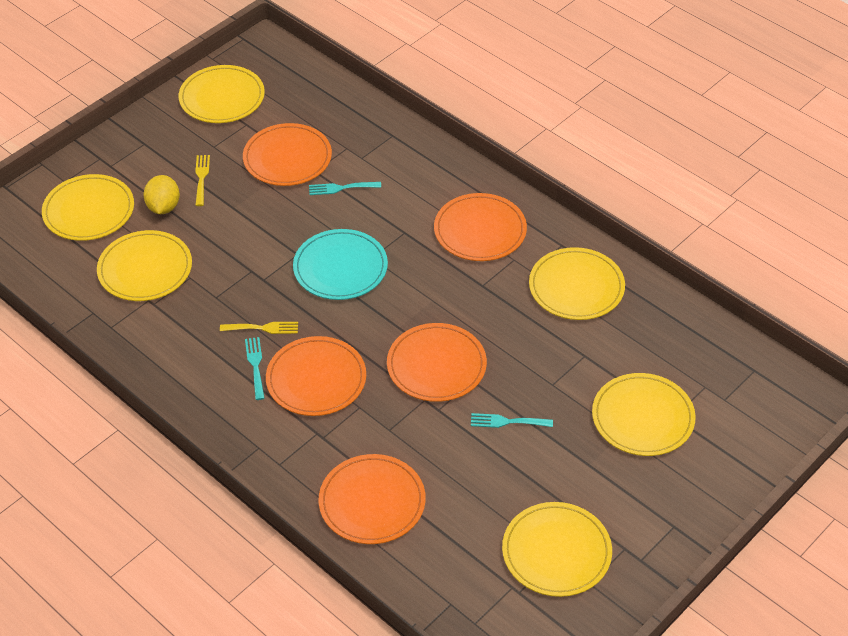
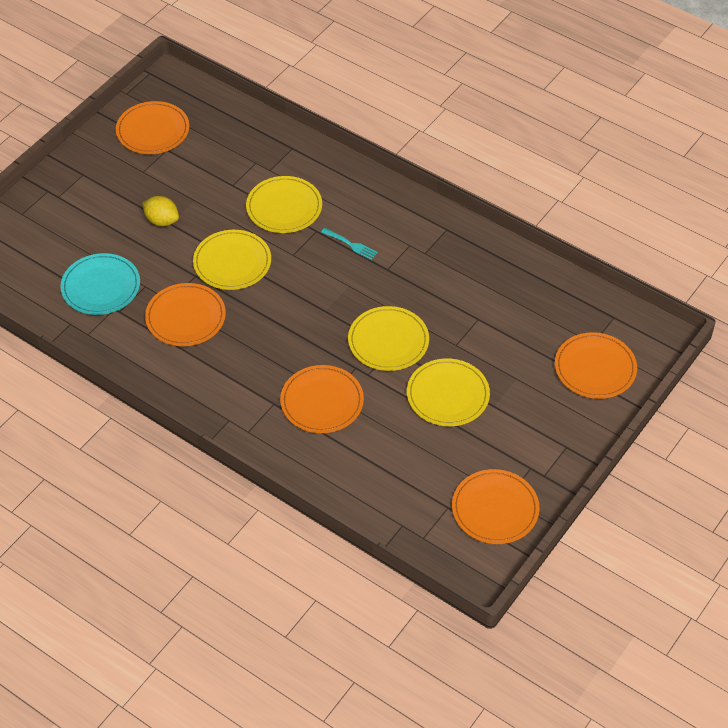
turquoise fork: 3 -> 1
yellow fork: 2 -> 0
yellow plate: 6 -> 4

